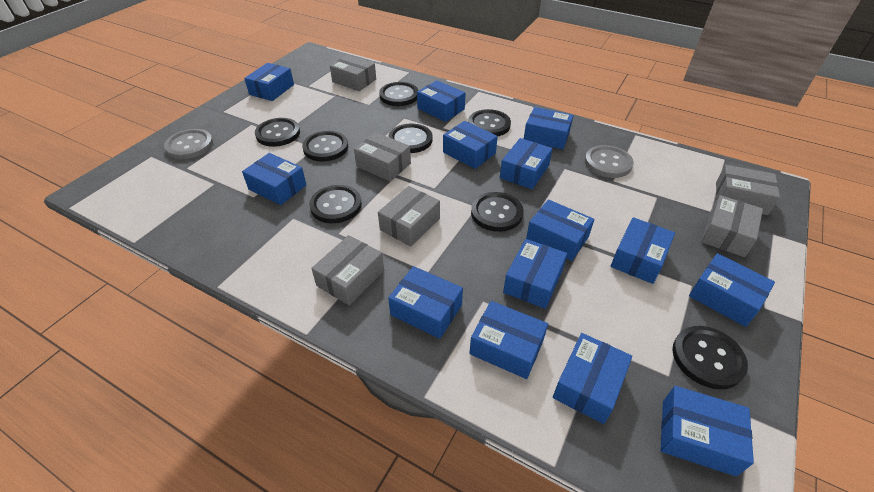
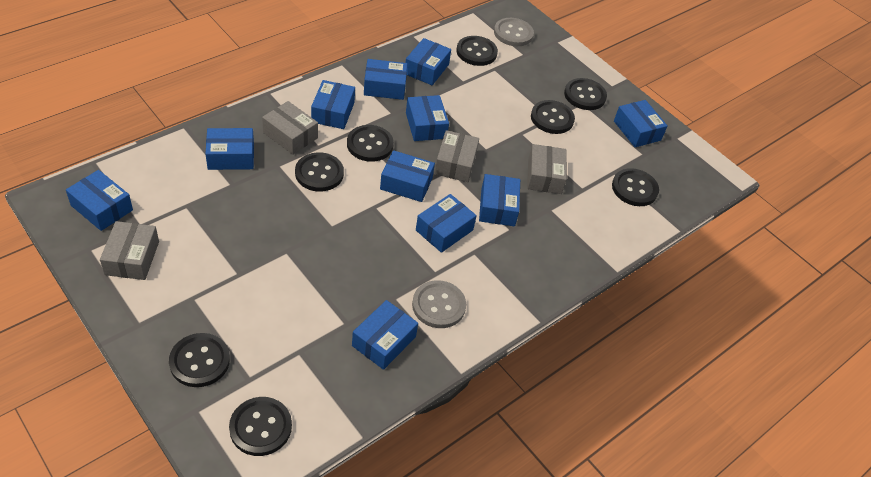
blue box: 14 -> 11
grey box: 6 -> 4

